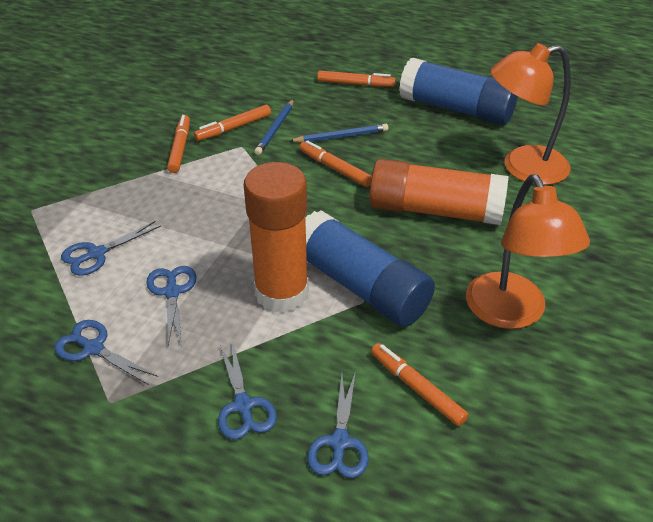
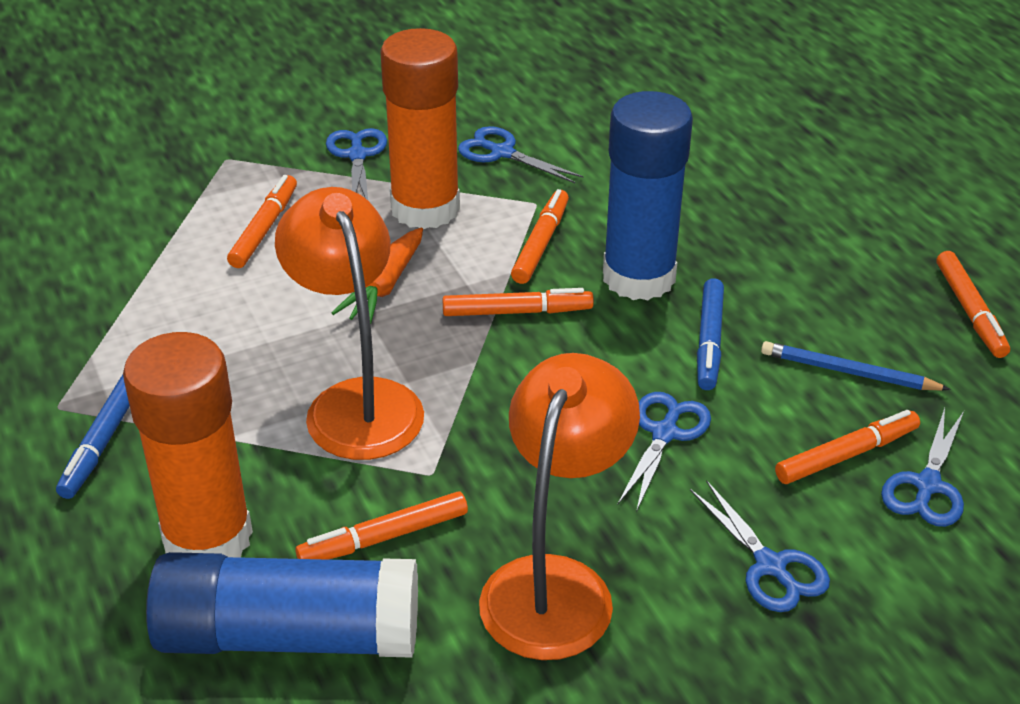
blue marker: 0 -> 2
blue pencil: 2 -> 1
orange carrot: 0 -> 1
orange marker: 5 -> 6

